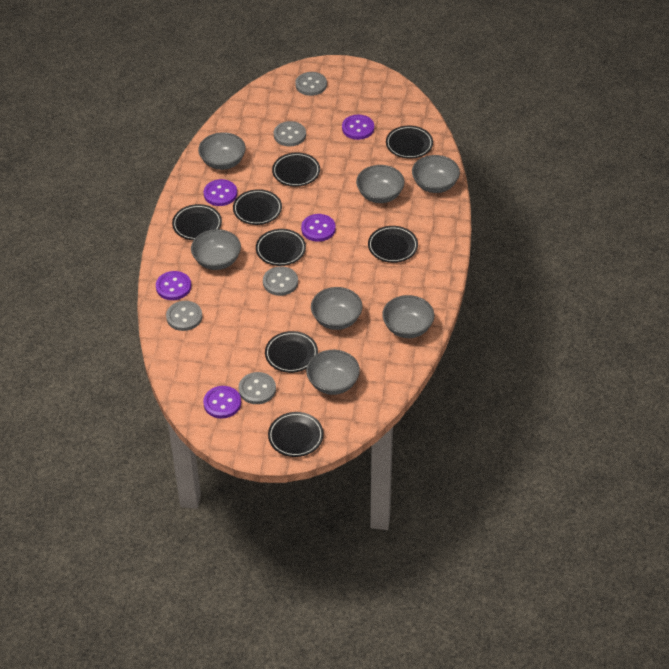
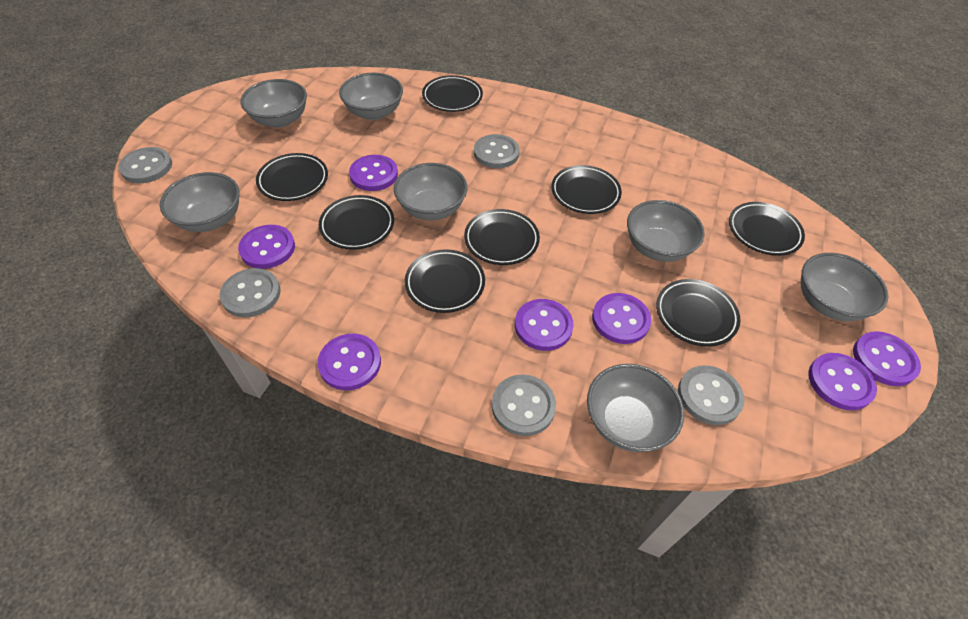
purple button: 5 -> 7

